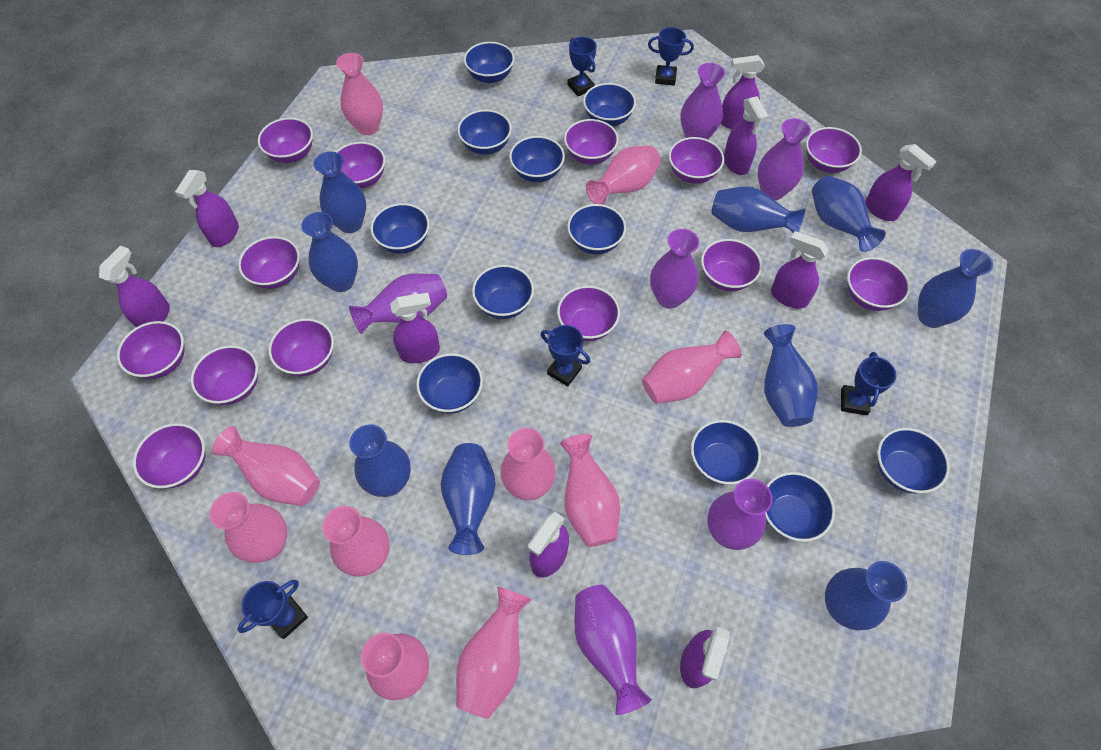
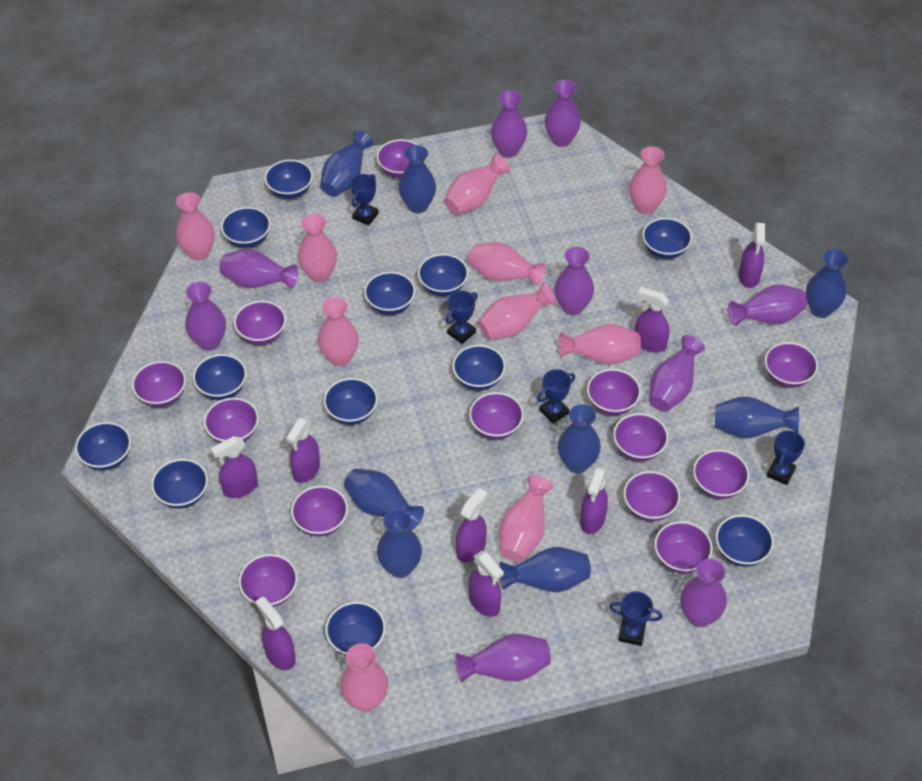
blue bowl: 11 -> 12
blue vase: 9 -> 8
purple spray bottle: 9 -> 8
purple vase: 6 -> 9

